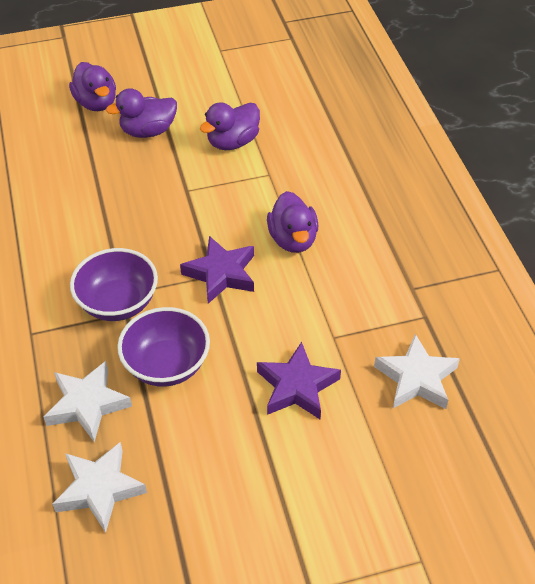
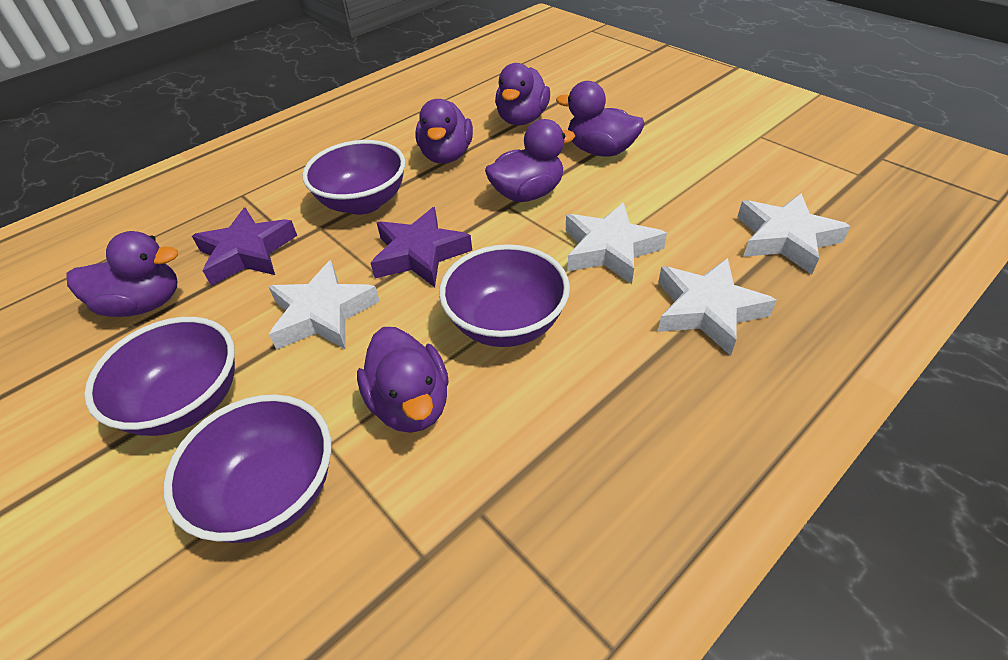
purple bowl: 2 -> 4
purple duck: 4 -> 6
white star: 3 -> 4

